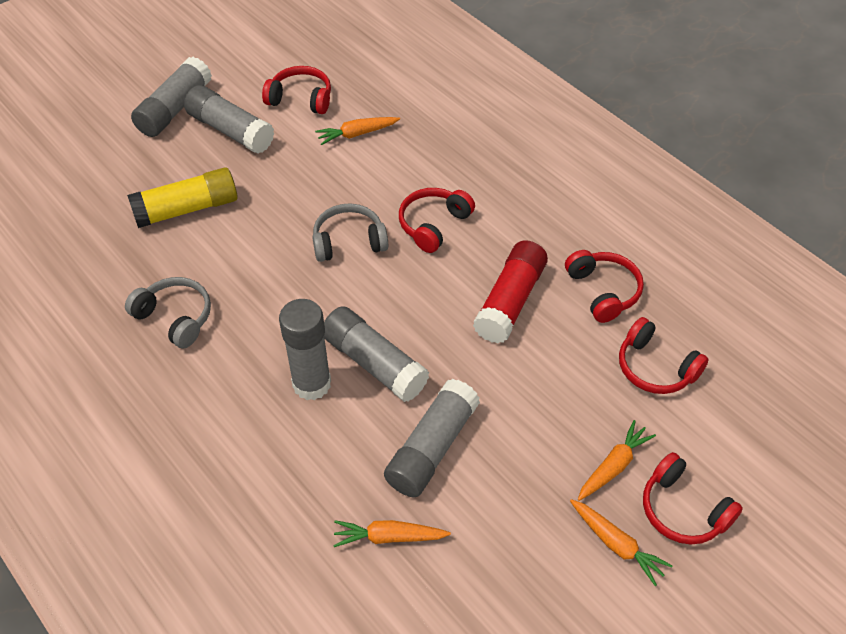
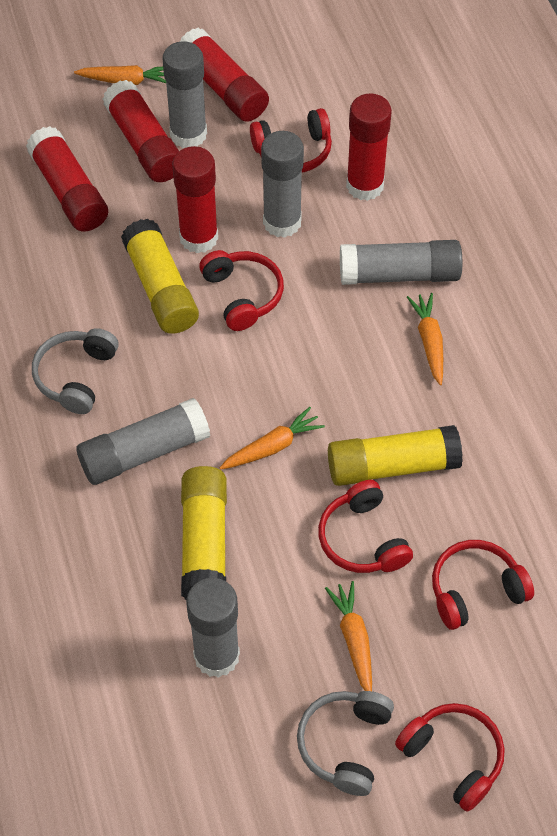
red glue stick: 1 -> 5
yellow glue stick: 1 -> 3

